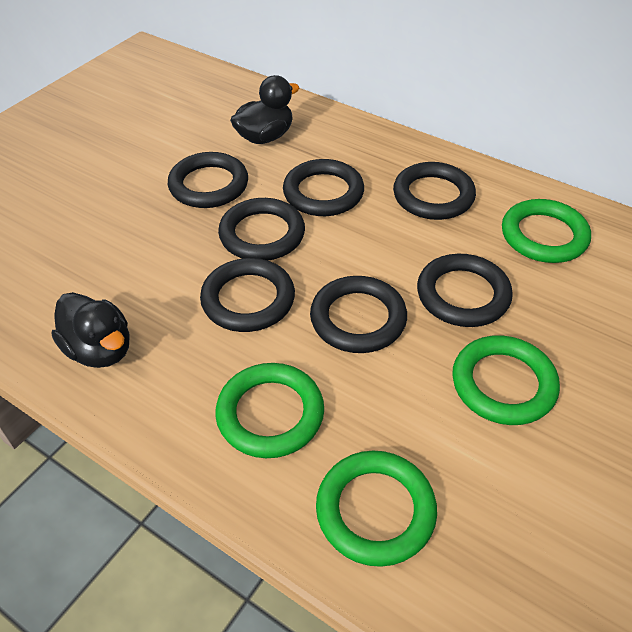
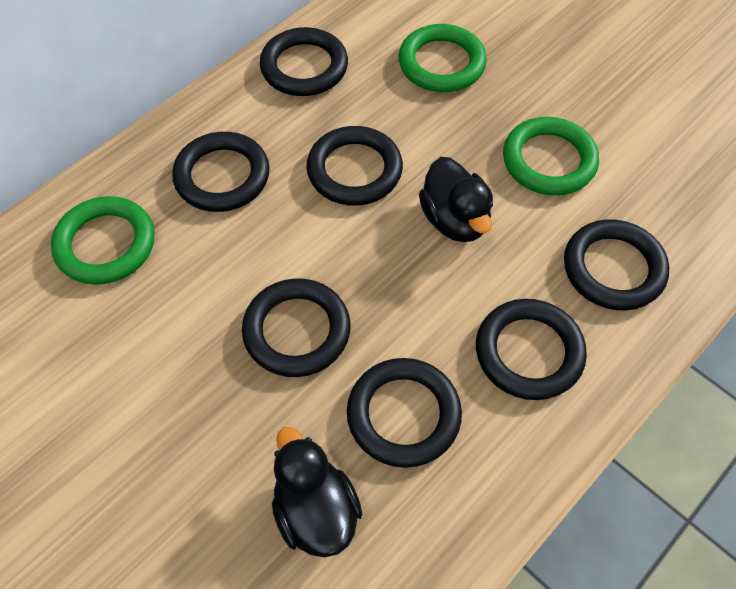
green ring: 4 -> 3

